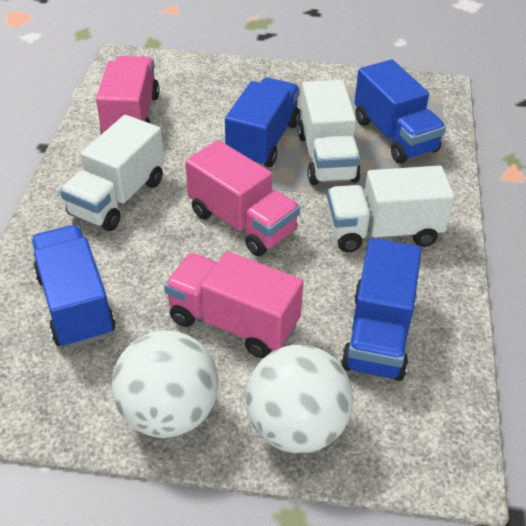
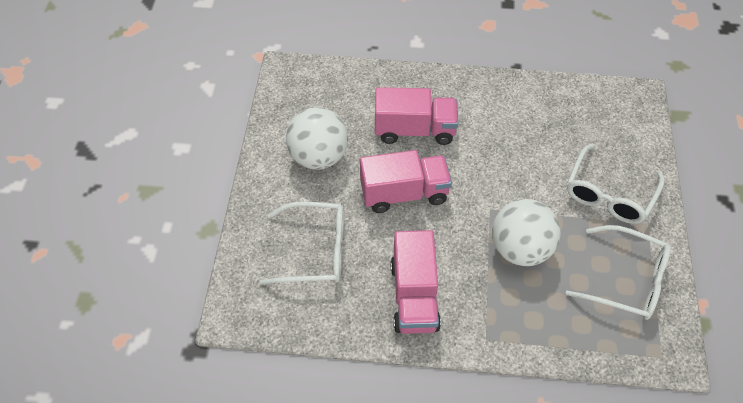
blue truck: 4 -> 0
white glasses: 0 -> 3
white truck: 3 -> 0

